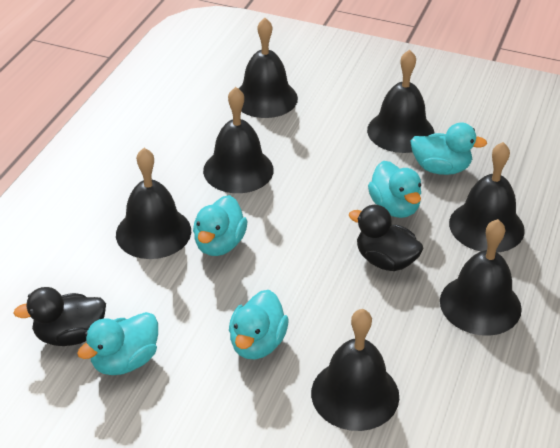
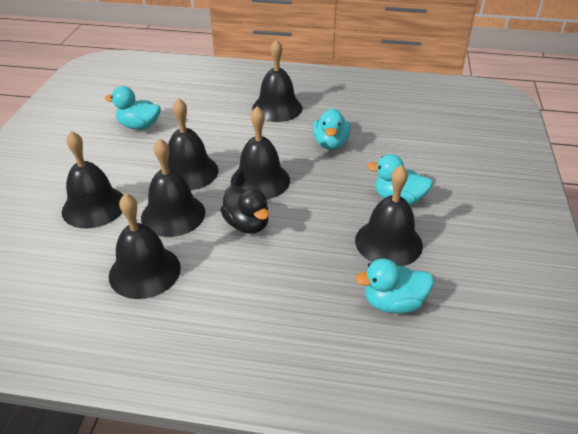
black duck: 2 -> 1
turquoise duck: 5 -> 4

